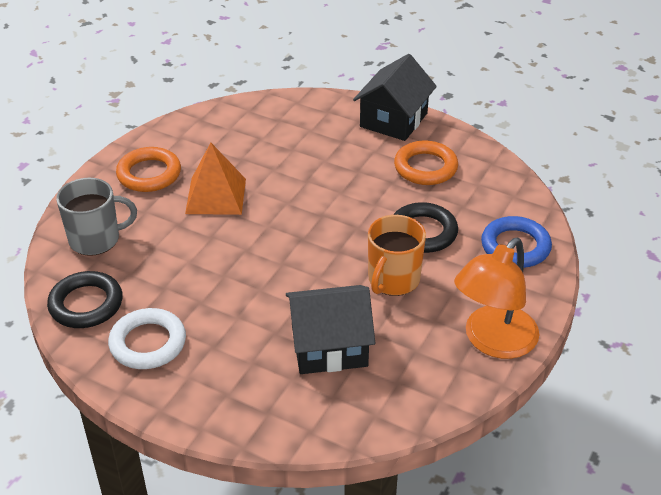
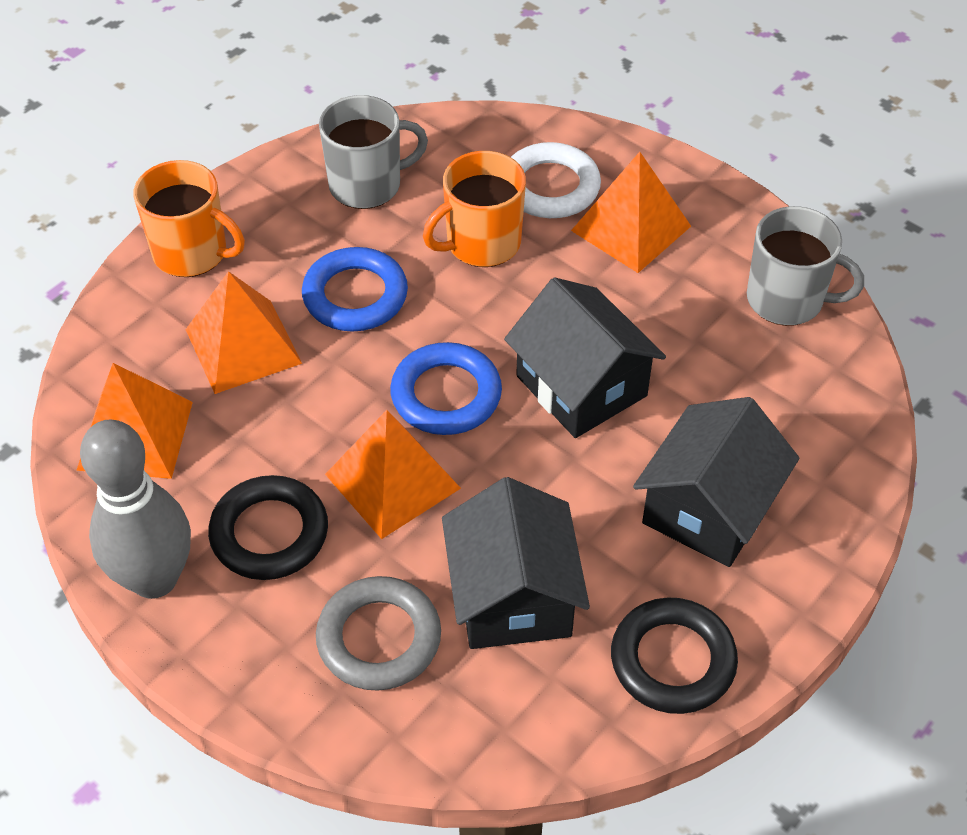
black house: 2 -> 3
blue ring: 1 -> 2
grey bowling pin: 0 -> 1
grey mug: 1 -> 2
grey ring: 0 -> 1
orange lamp: 1 -> 0
orange mug: 1 -> 2
orange pyramid: 1 -> 4
orange ring: 2 -> 0

